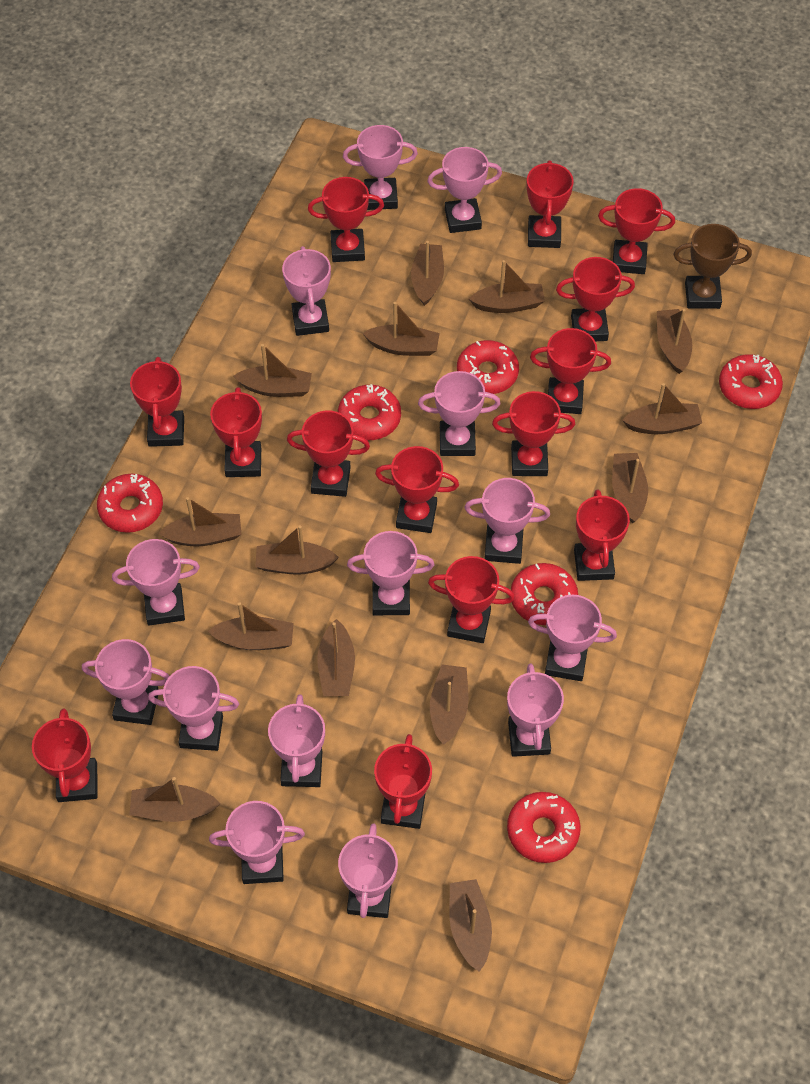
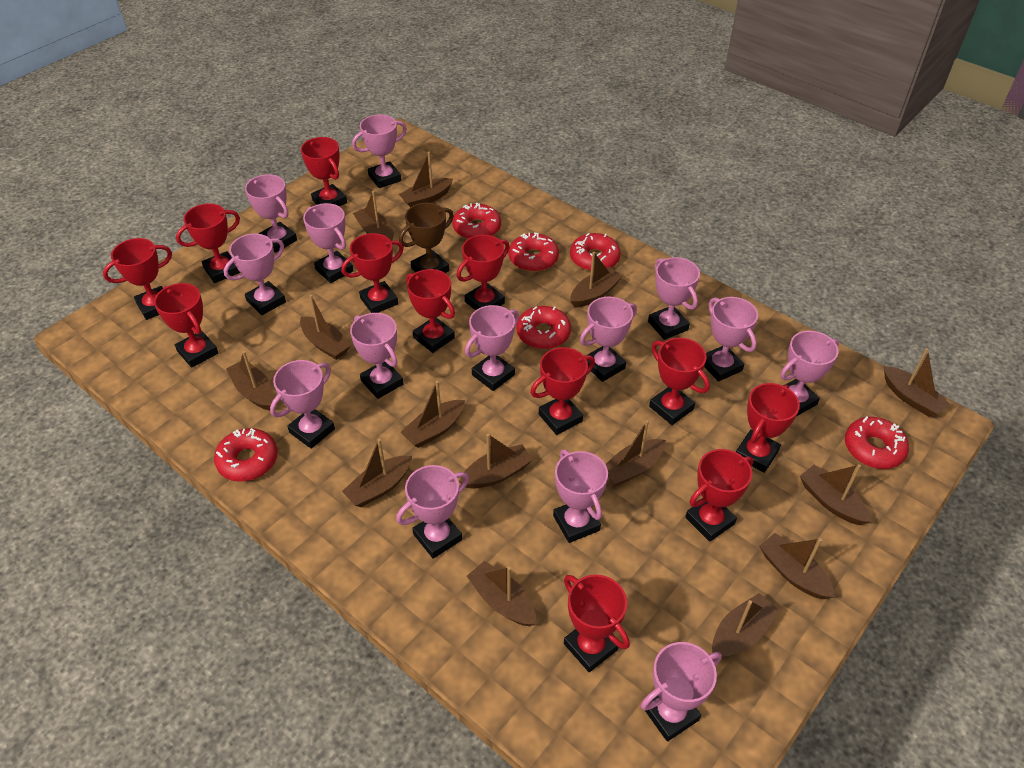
red trophy: 14 -> 12

